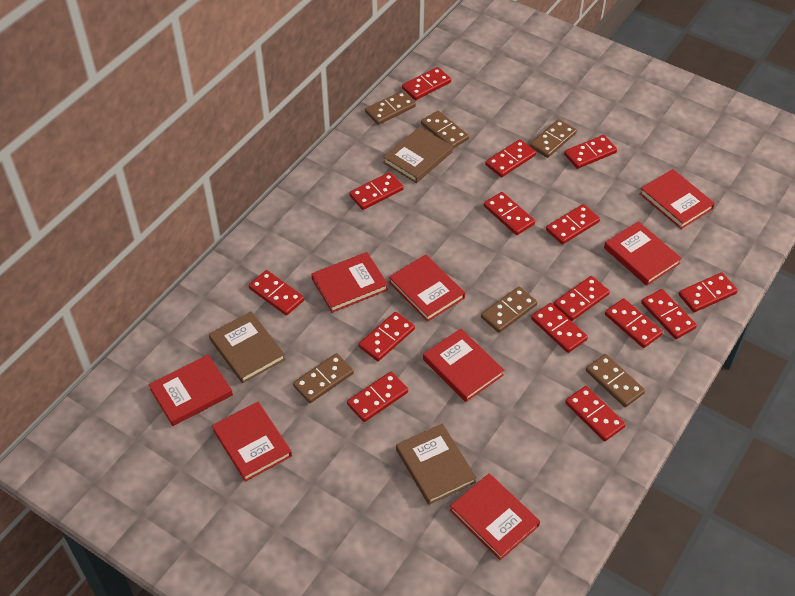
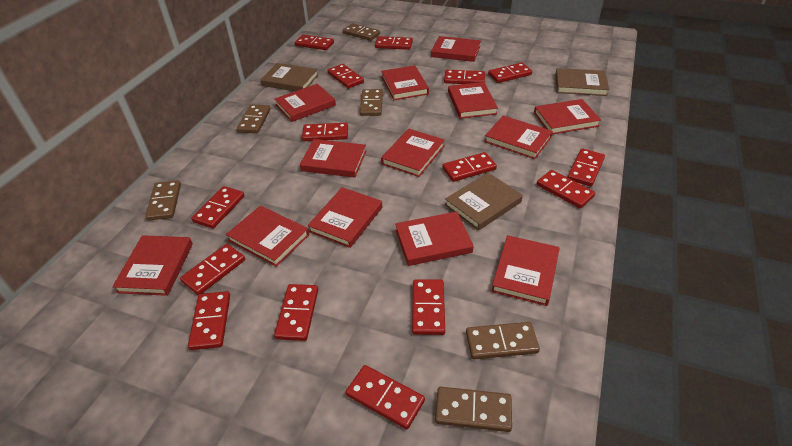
red book: 8 -> 13

